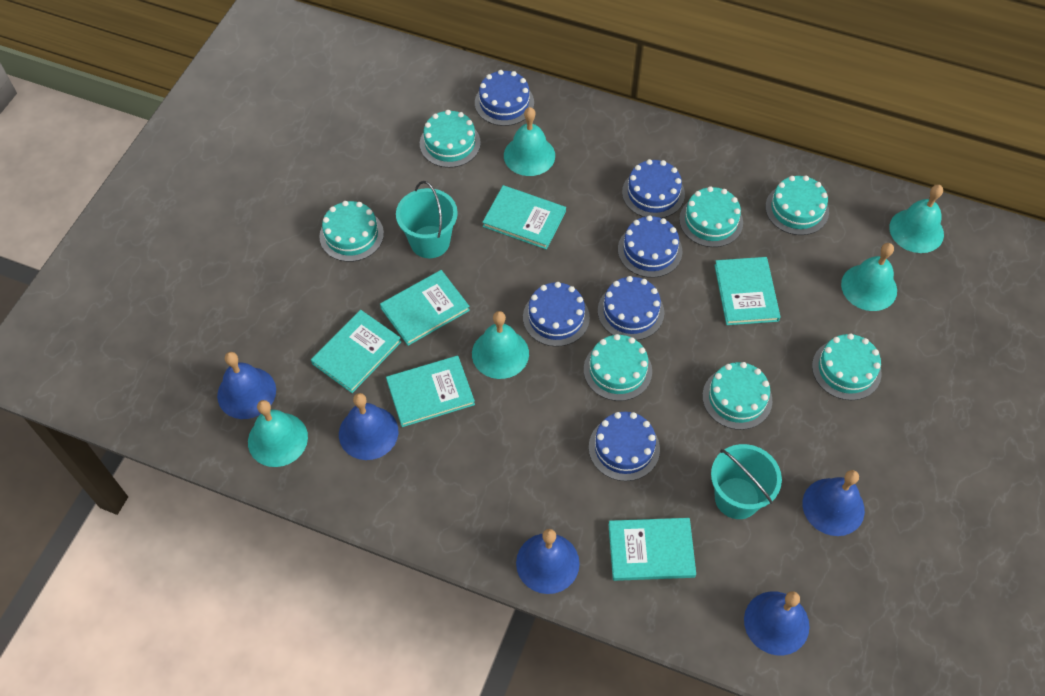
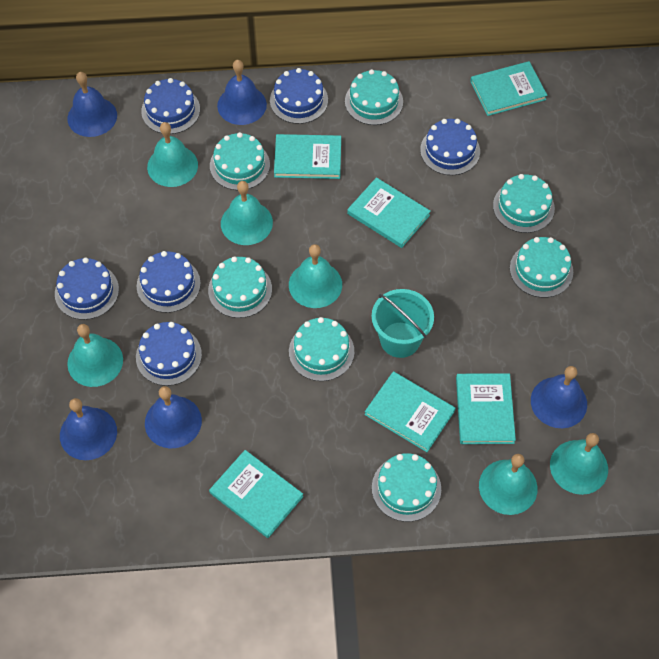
turquoise bell: 5 -> 6
turquoise bucket: 2 -> 1

